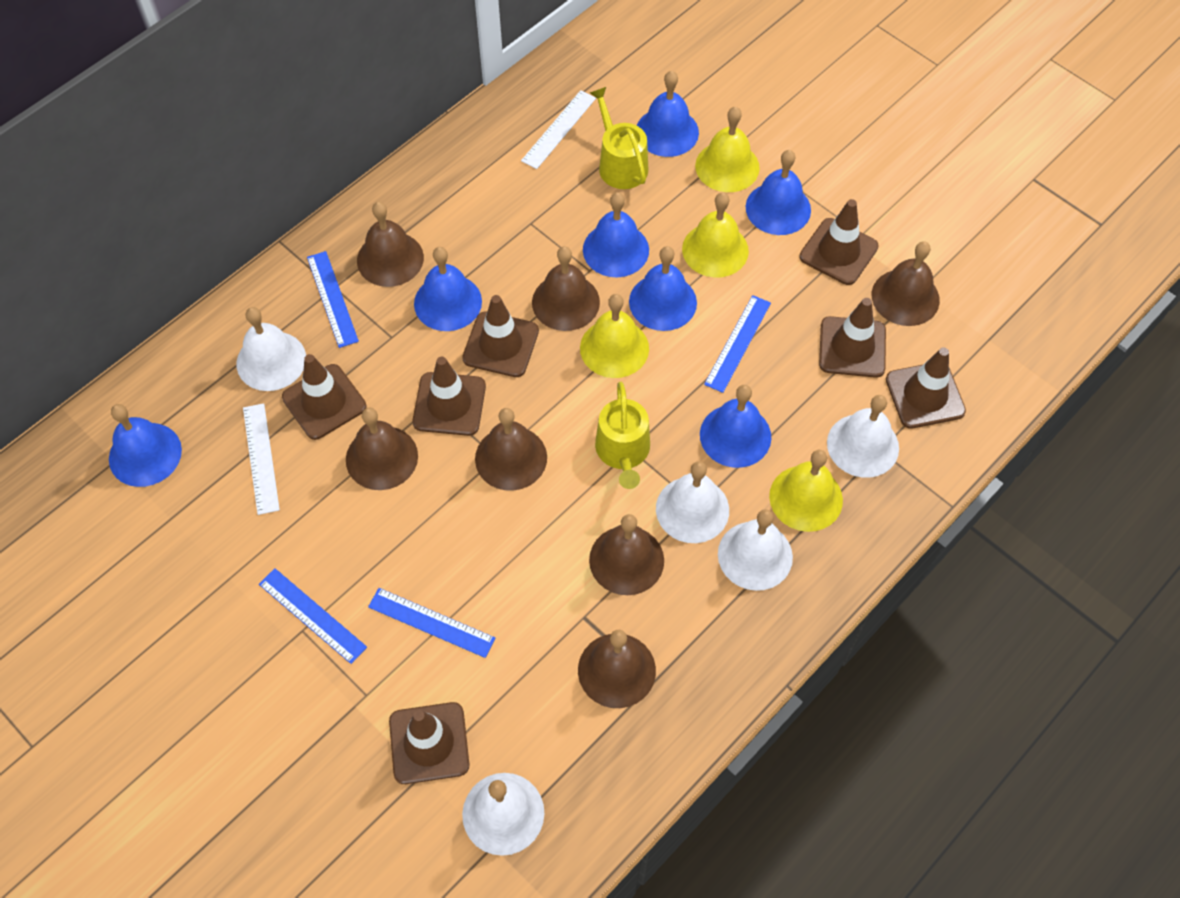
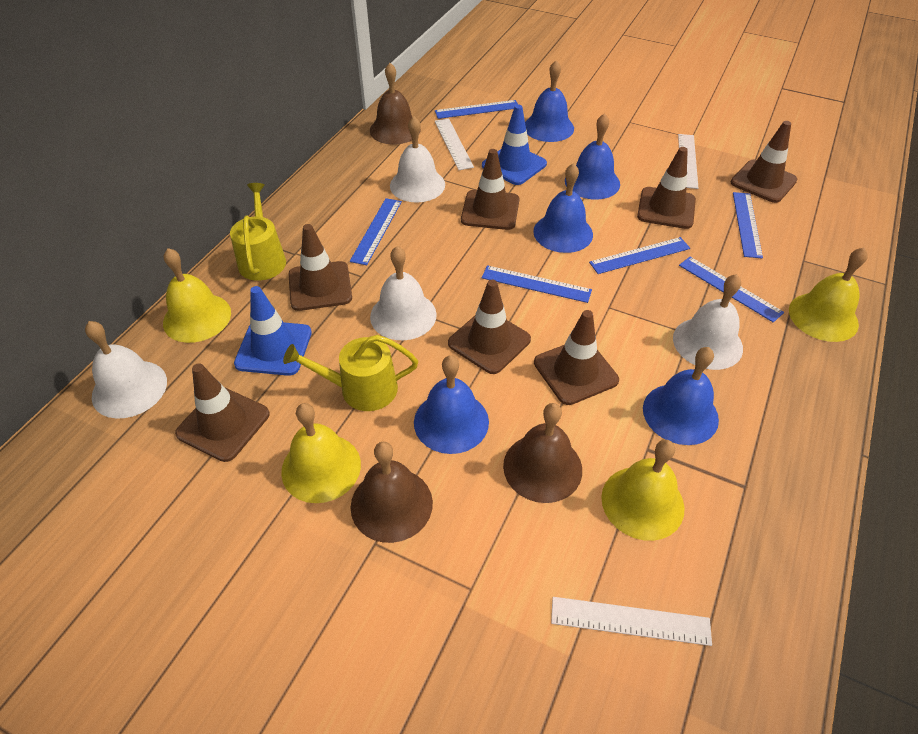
blue bell: 7 -> 5
blue ruler: 4 -> 6
blue traffic cone: 0 -> 2
brown bell: 7 -> 3
white bell: 5 -> 4
white ruler: 2 -> 3

